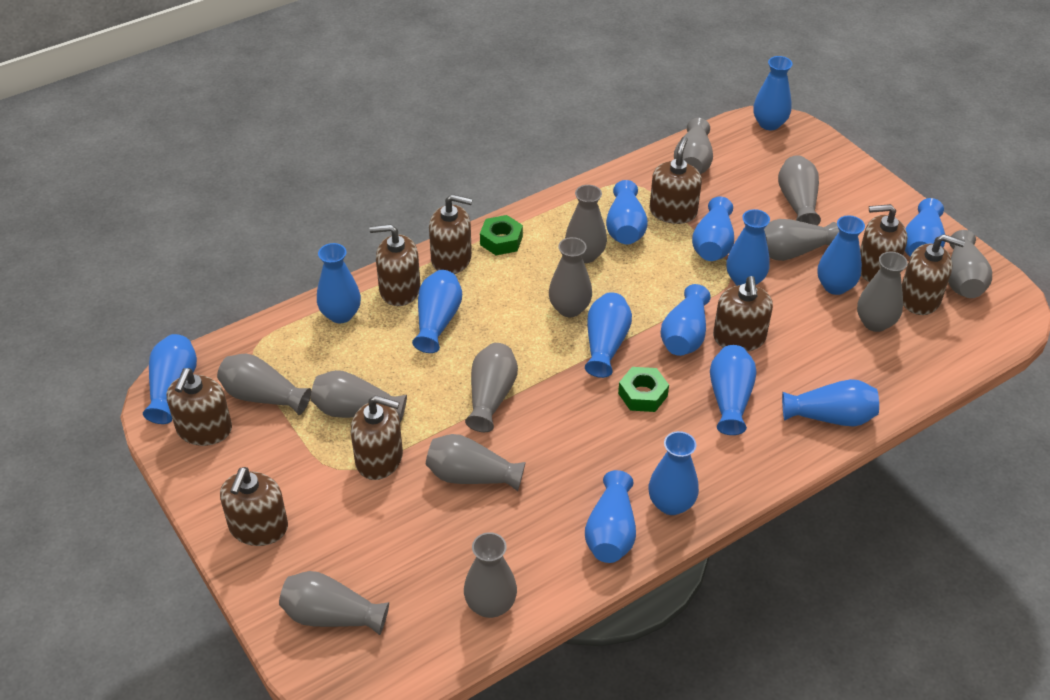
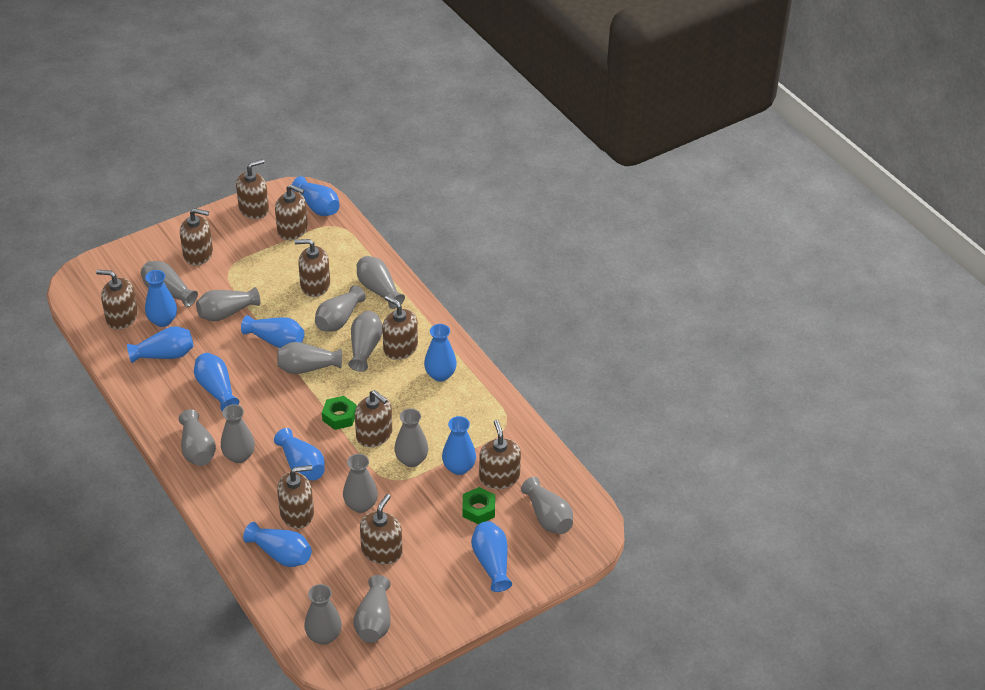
blue vase: 15 -> 10
brown soap dispenser: 9 -> 10

